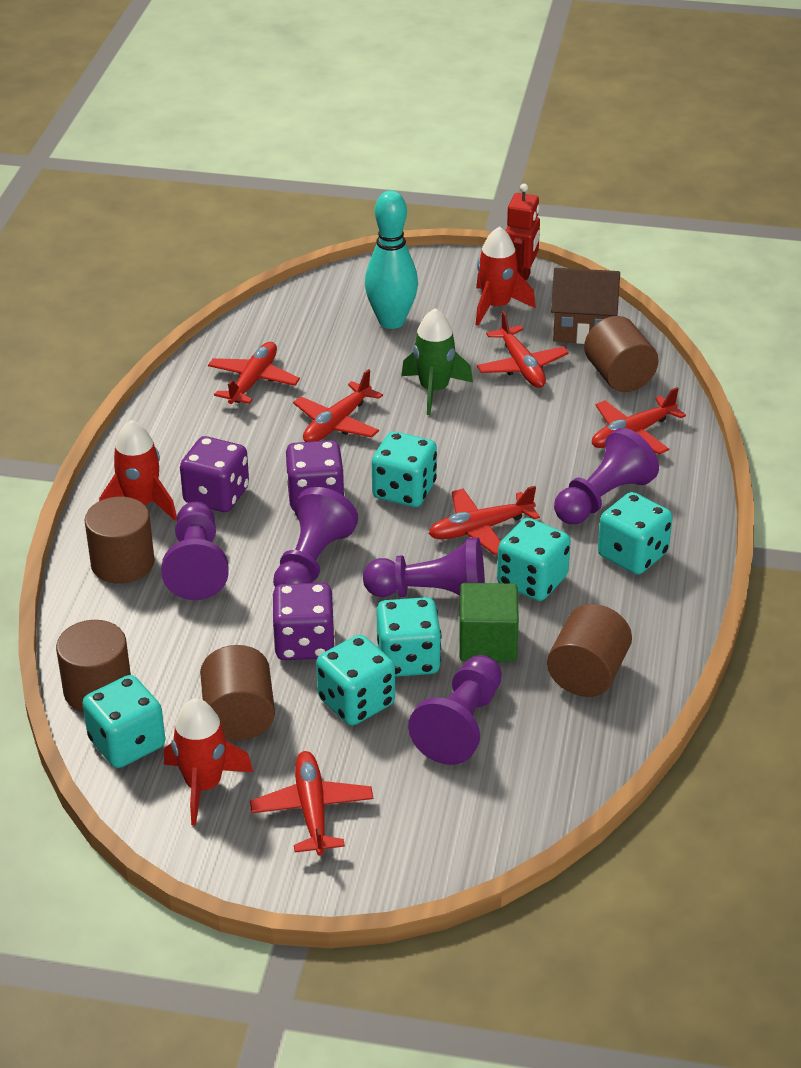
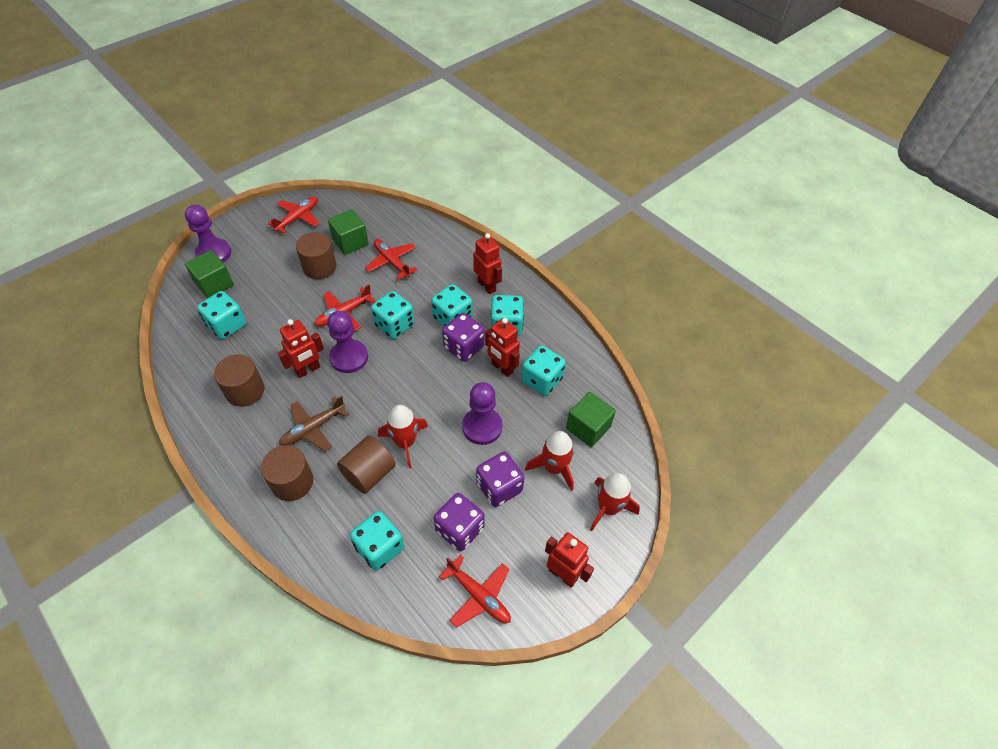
brown cylinder: 5 -> 4
brown house: 1 -> 0
brown plane: 0 -> 1
green cube: 1 -> 3
green rocket: 1 -> 0
purple pawn: 5 -> 3
red plane: 6 -> 4
red robot: 1 -> 4
turquoise bowling pin: 1 -> 0

